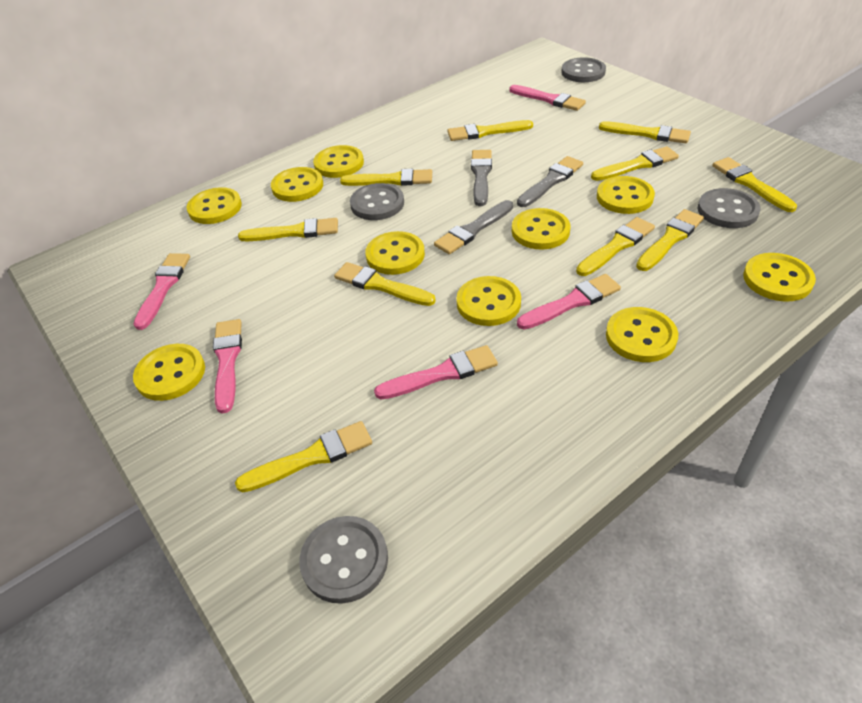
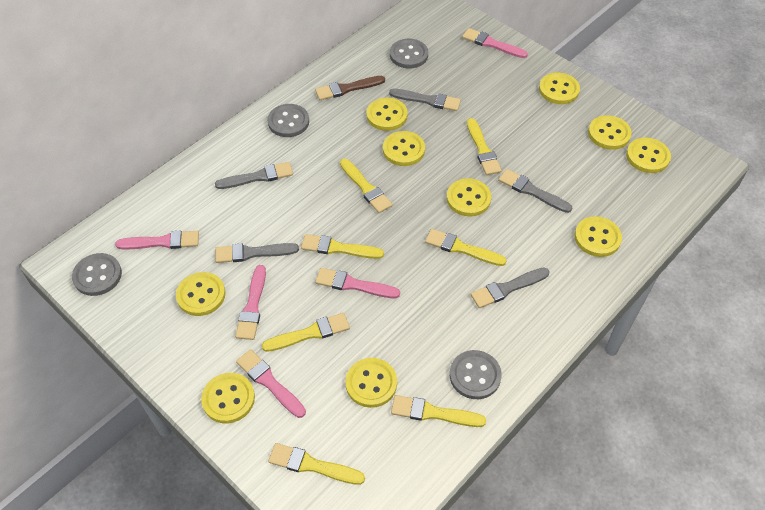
brown brush: 0 -> 1
grey brush: 3 -> 5
yellow brush: 10 -> 7

